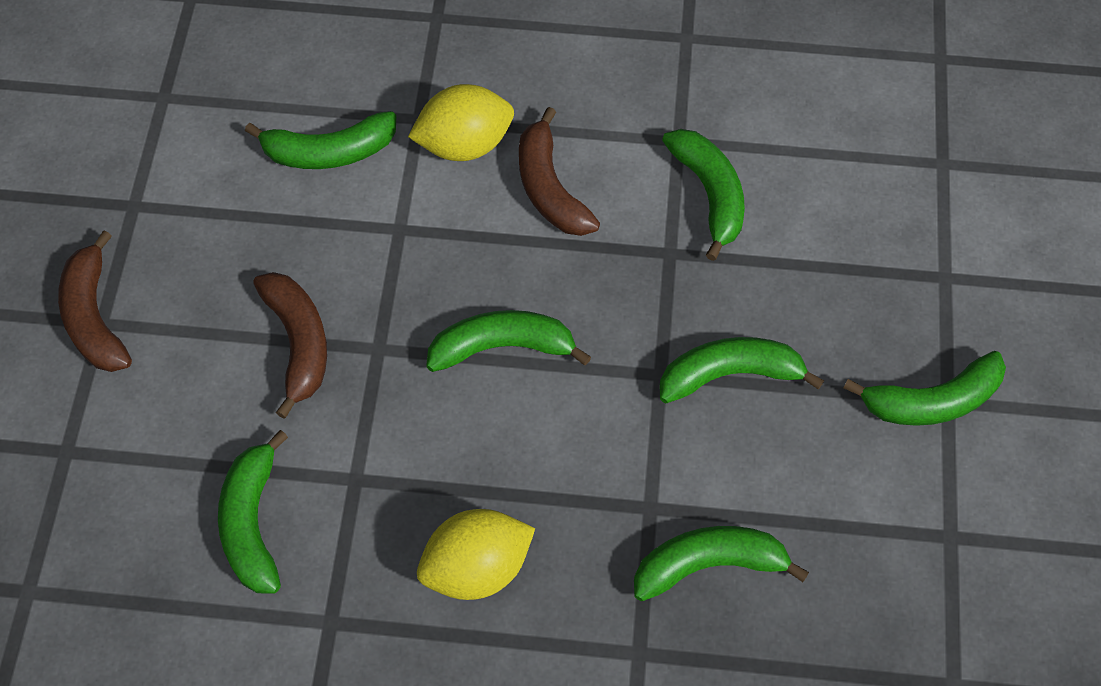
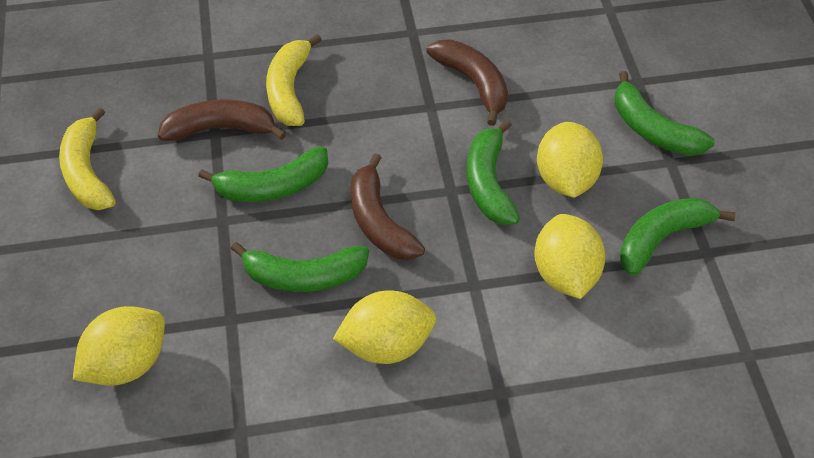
green banana: 7 -> 5
yellow banana: 0 -> 2
yellow lemon: 2 -> 4

